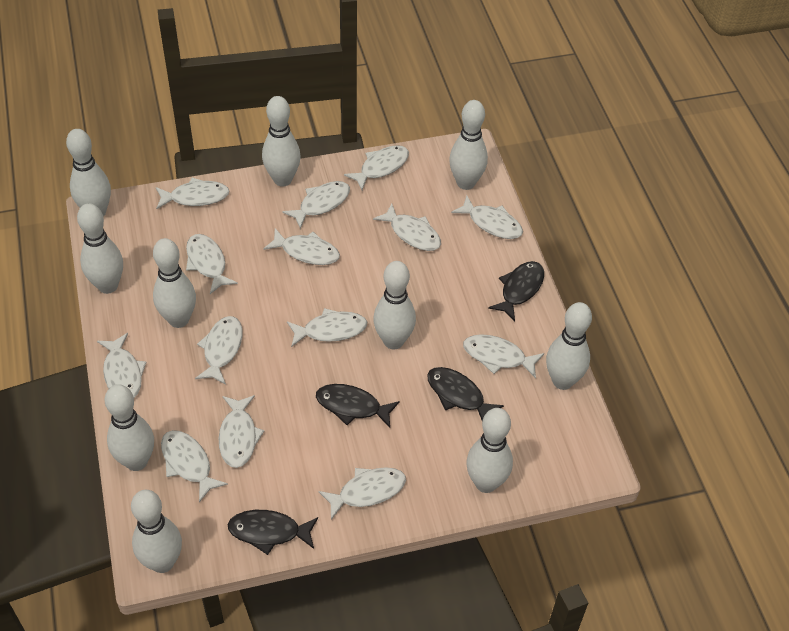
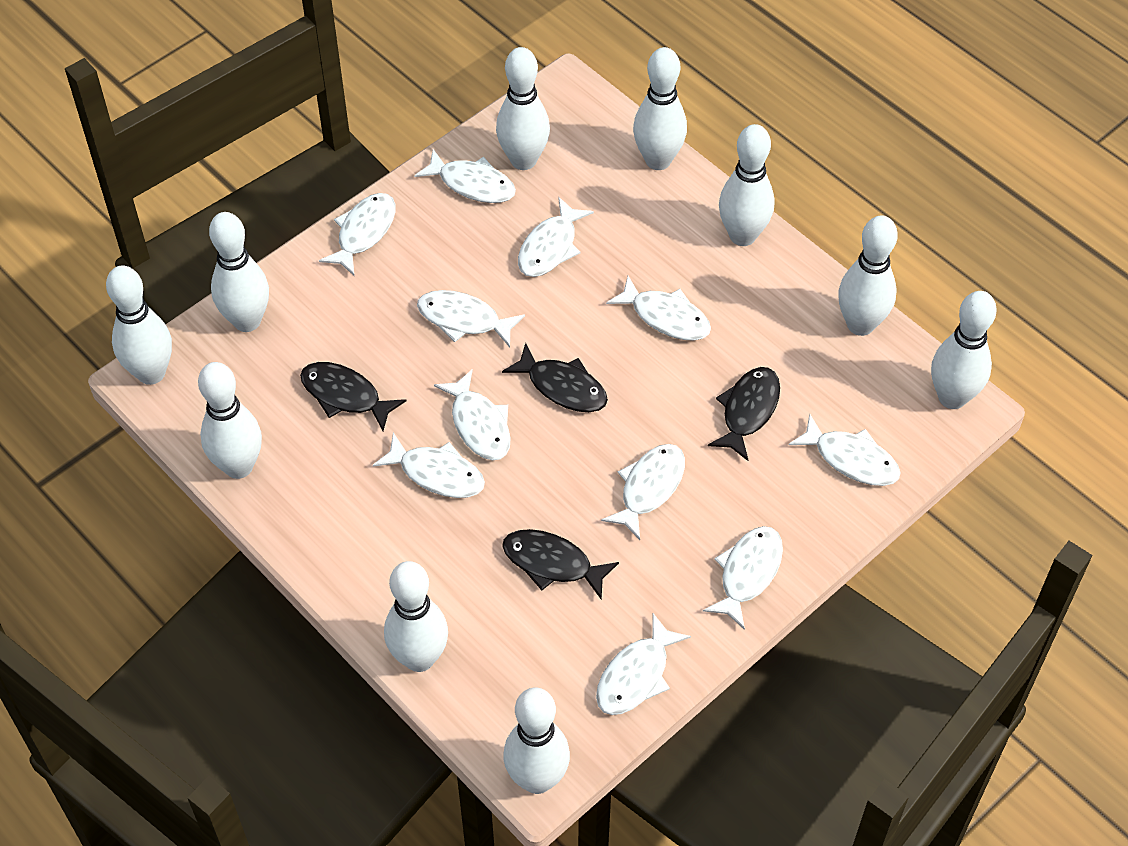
white fish: 14 -> 11

